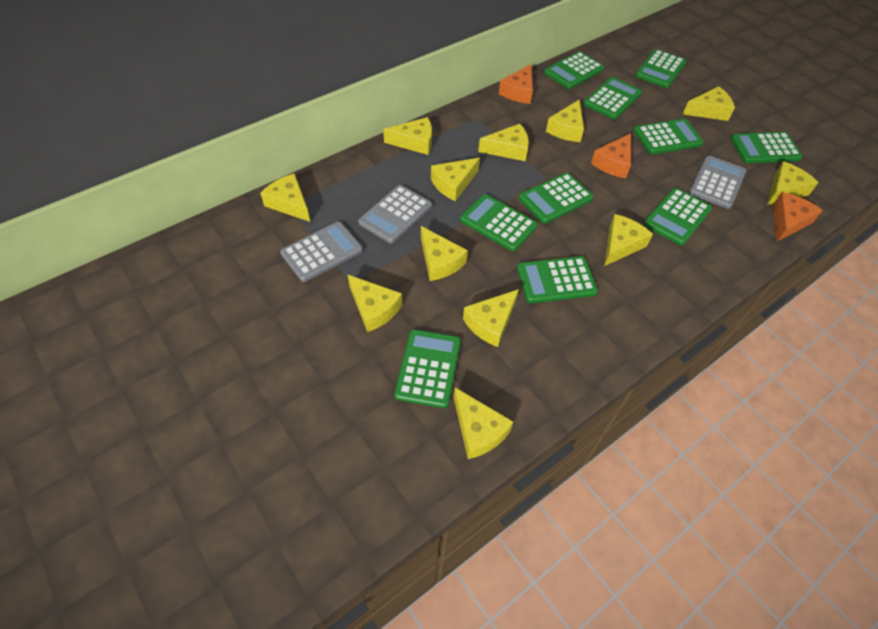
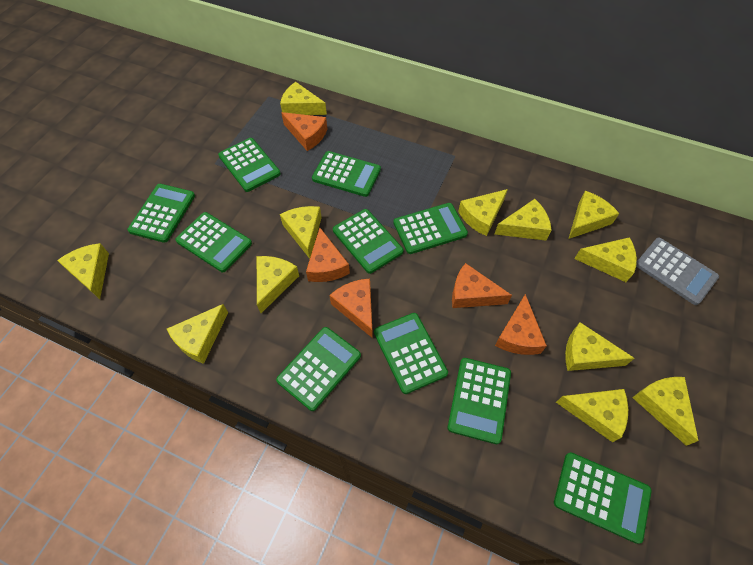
grey calculator: 3 -> 1
orange cheese: 3 -> 5

